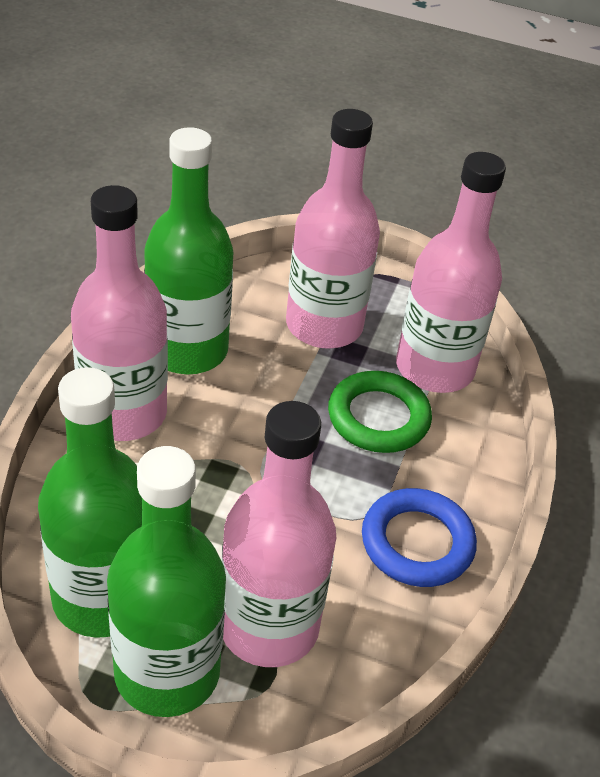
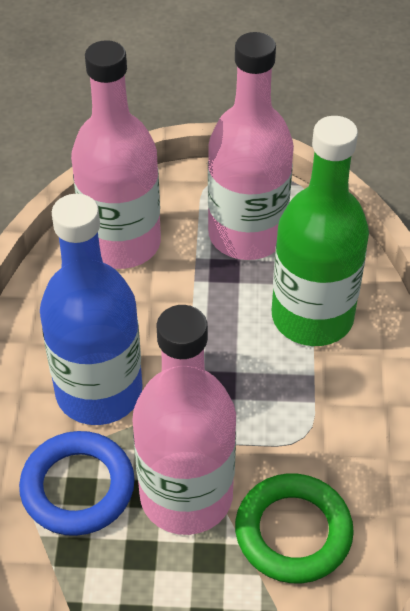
blue bottle: 0 -> 1
green bottle: 3 -> 1
pink bottle: 4 -> 3

